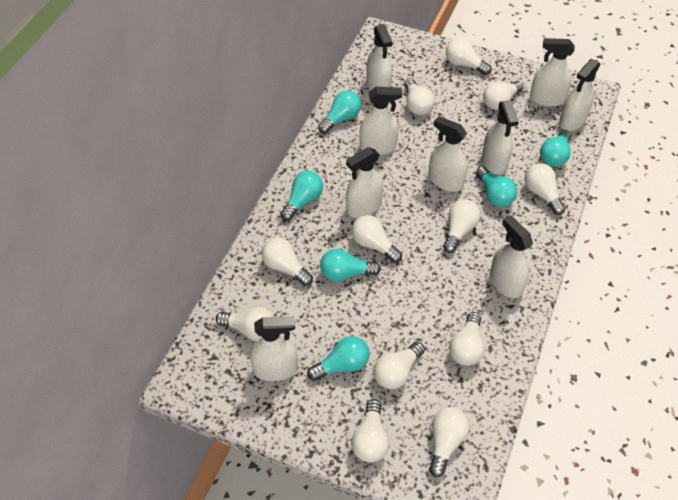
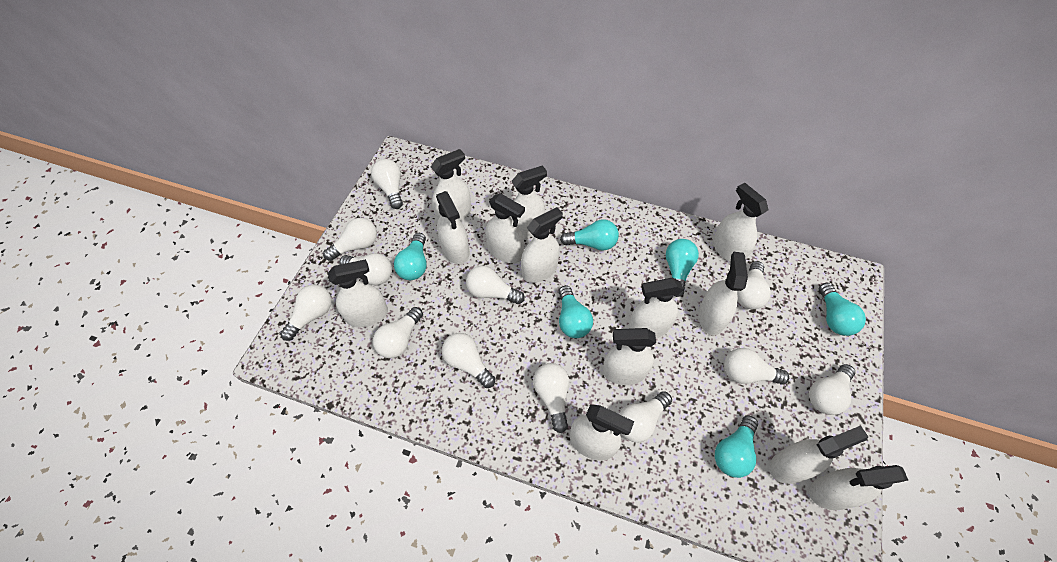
white spray bottle: 9 -> 13

